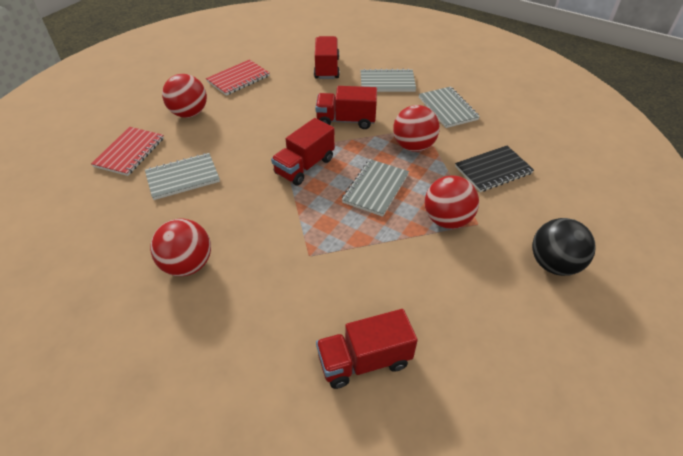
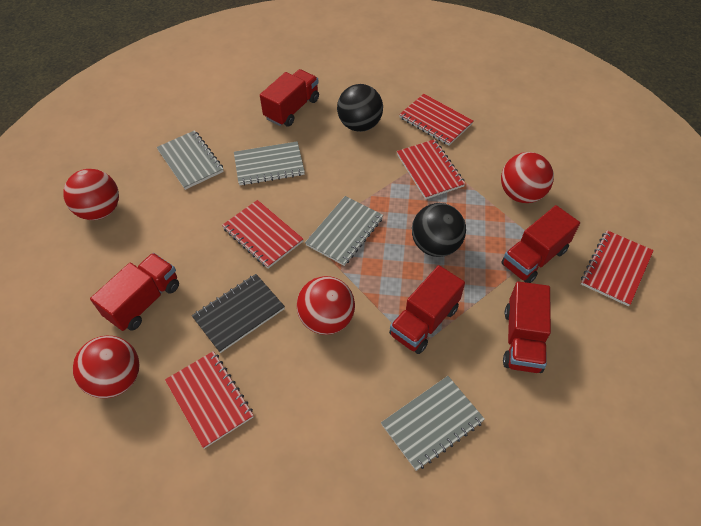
black ball: 1 -> 2
red notebook: 2 -> 5
red truck: 4 -> 5

